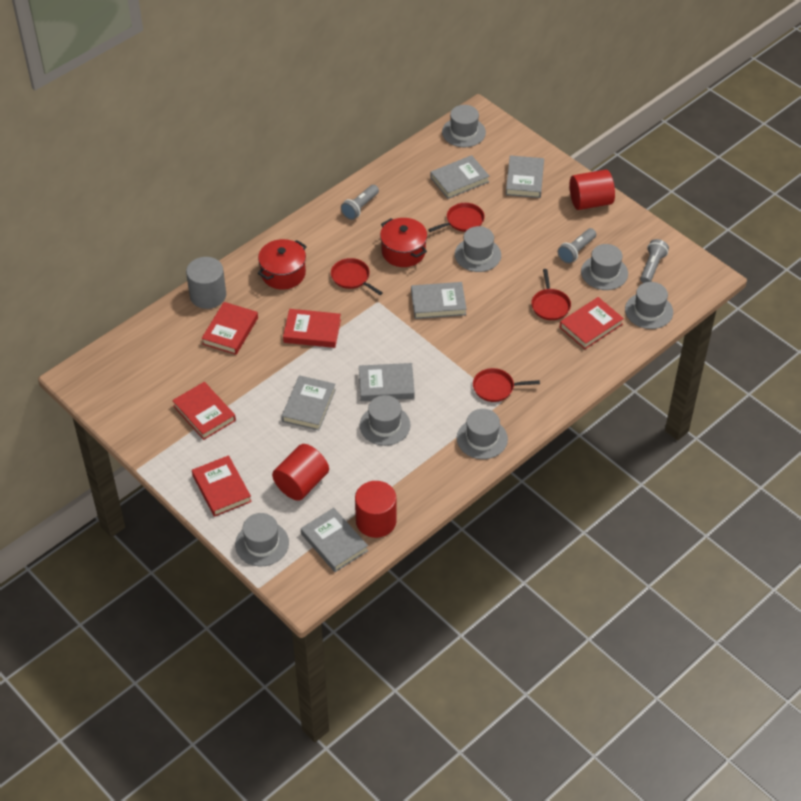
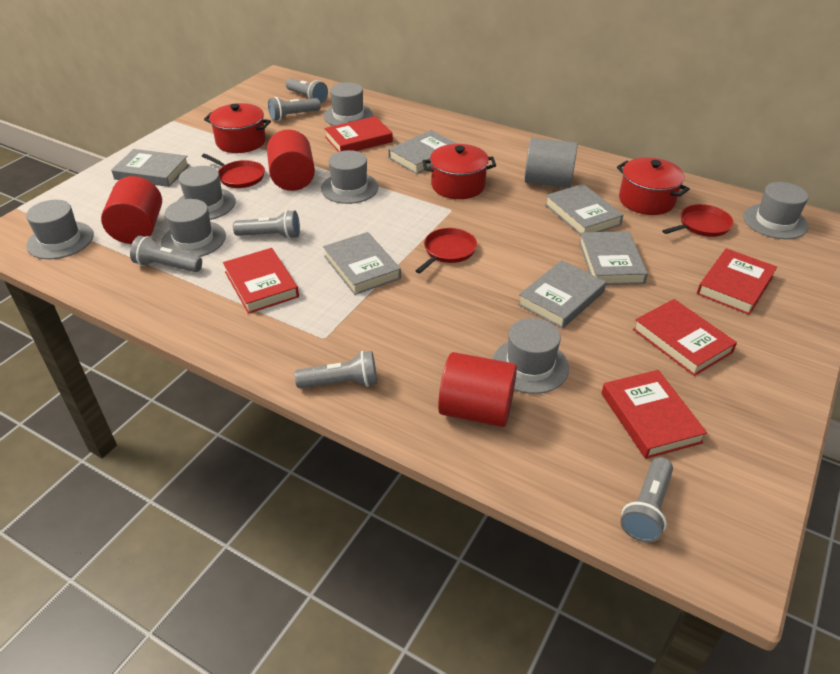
grey flashlight: 3 -> 6
red pan: 4 -> 3
red pot: 2 -> 3

